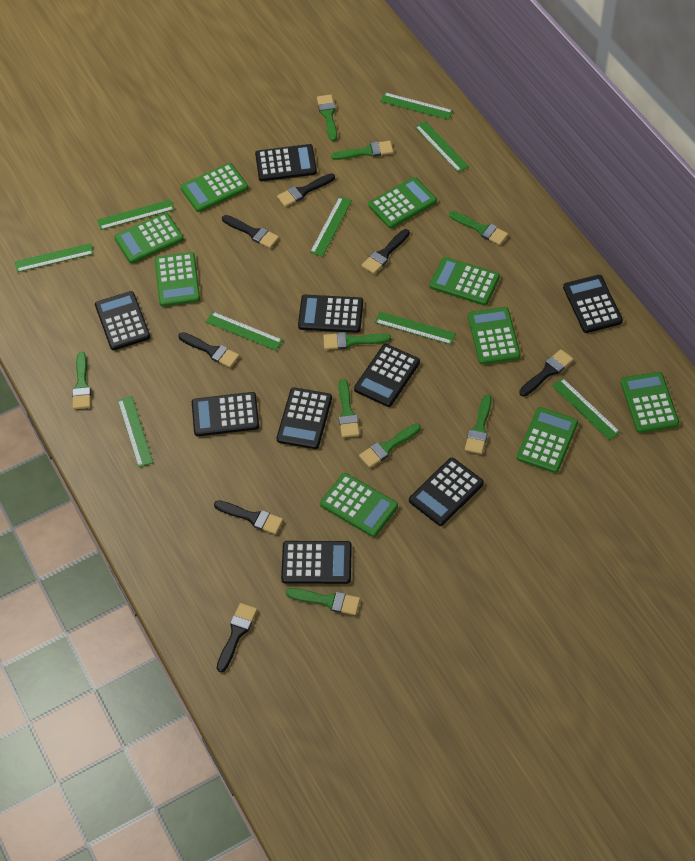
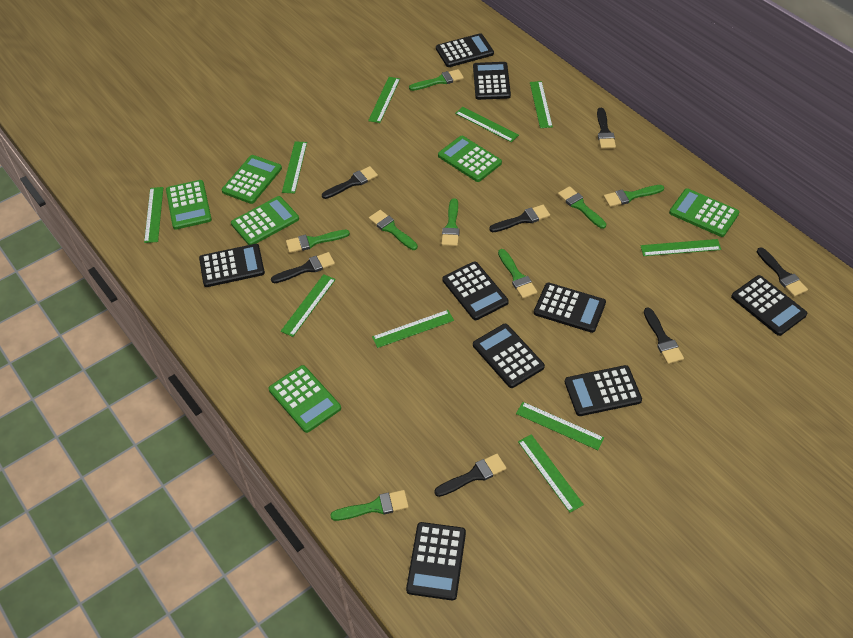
green brush: 9 -> 8
green calculator: 9 -> 6
green ruler: 9 -> 10

